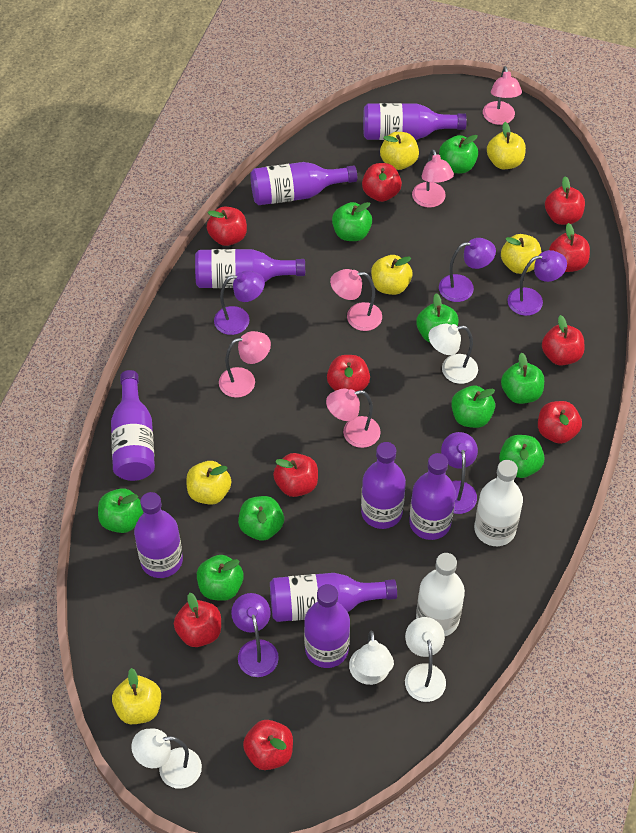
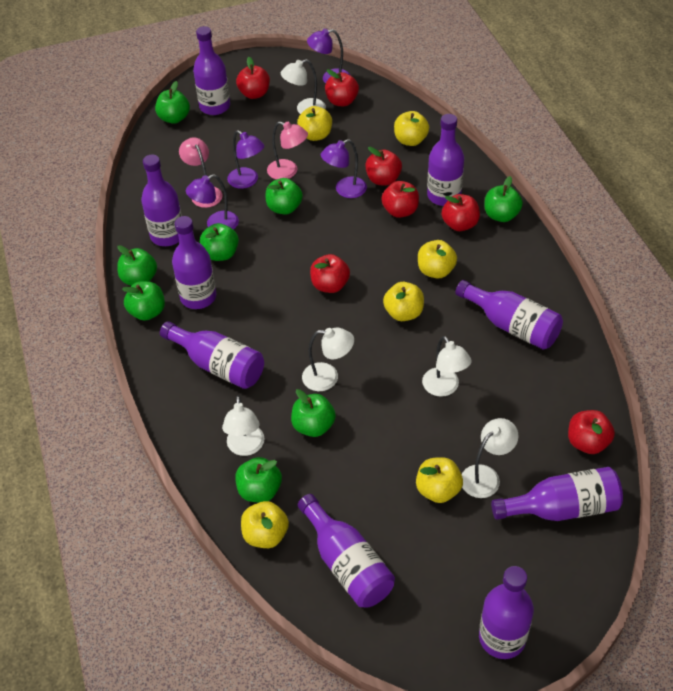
green apple: 9 -> 8
pink lamp: 5 -> 2
purple lamp: 5 -> 4
red apple: 10 -> 7
white bottle: 2 -> 0
white lamp: 4 -> 5

